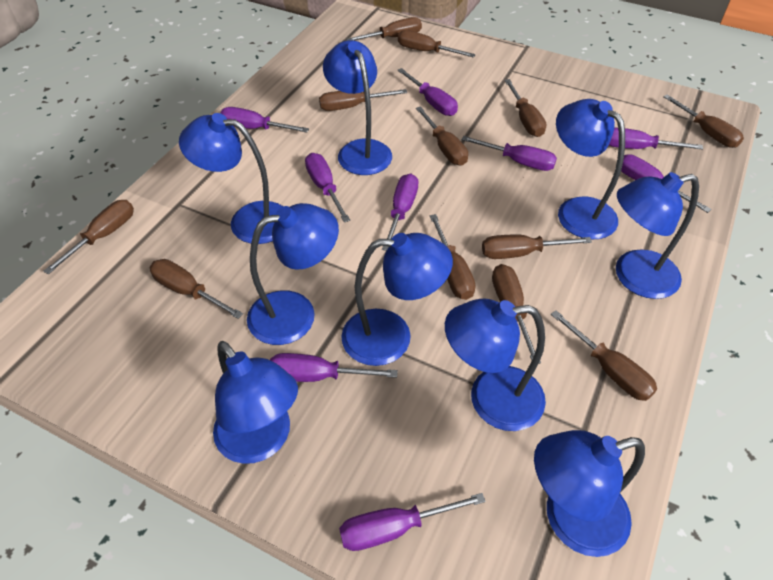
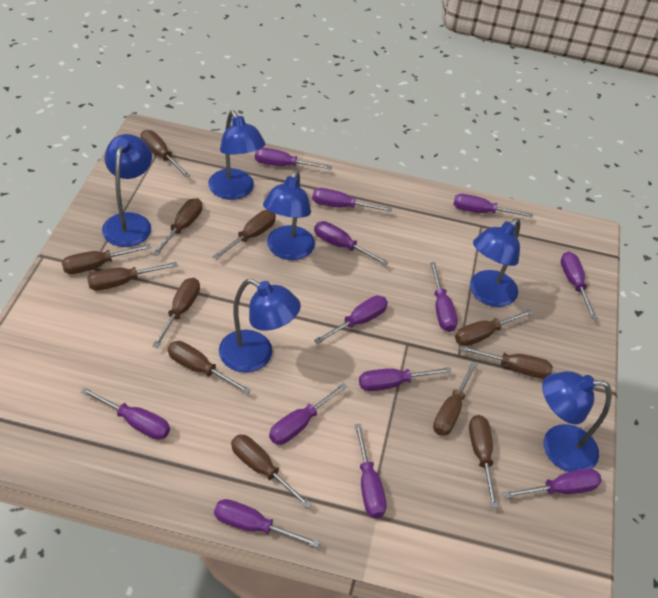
blue lamp: 9 -> 6
purple screwdriver: 9 -> 13

